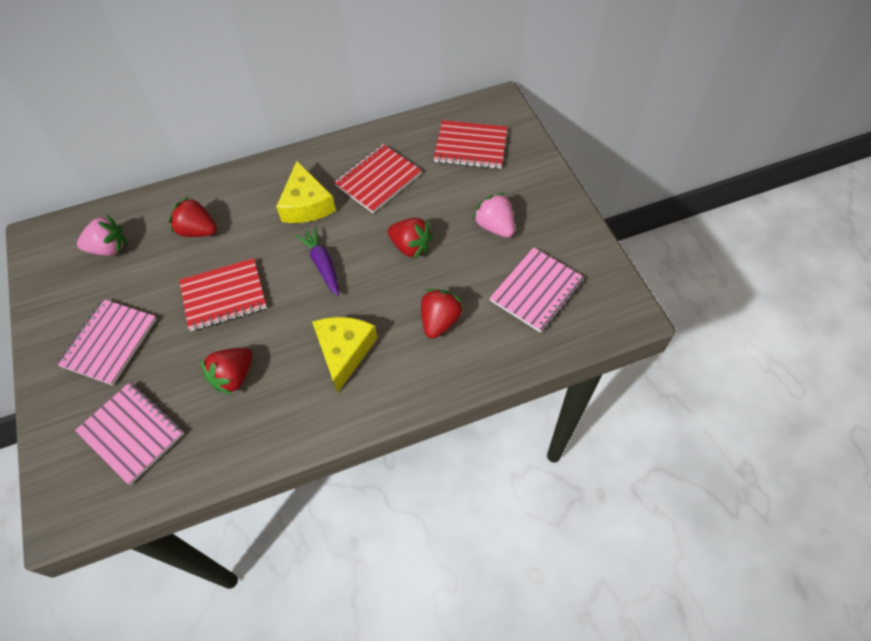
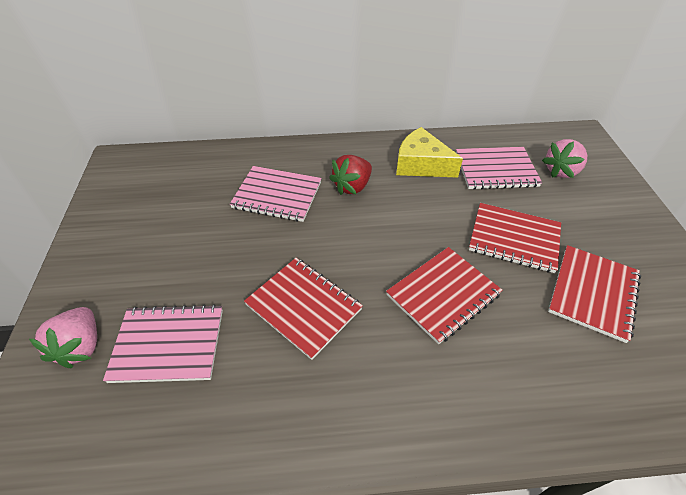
purple carrot: 1 -> 0
red notebook: 3 -> 4
red strawberry: 4 -> 1
yellow cheese: 2 -> 1

